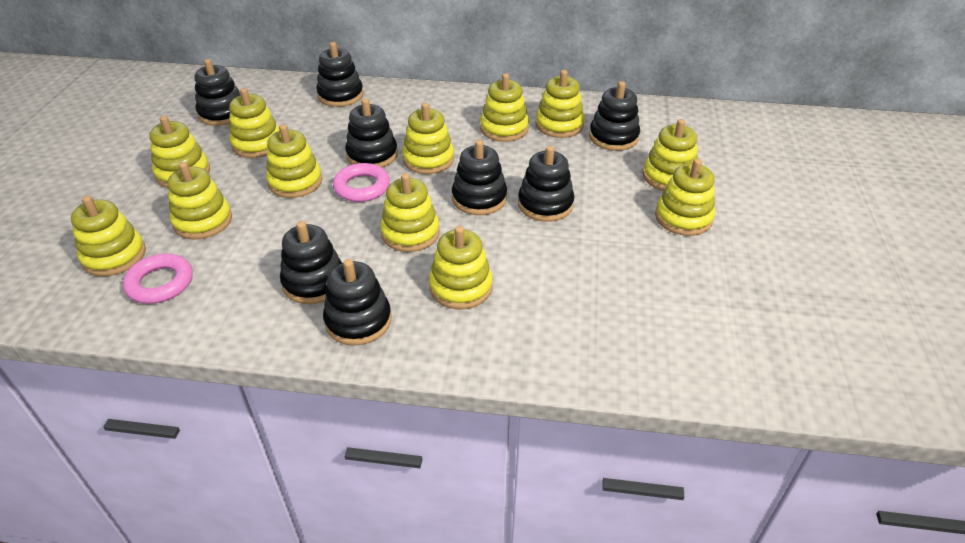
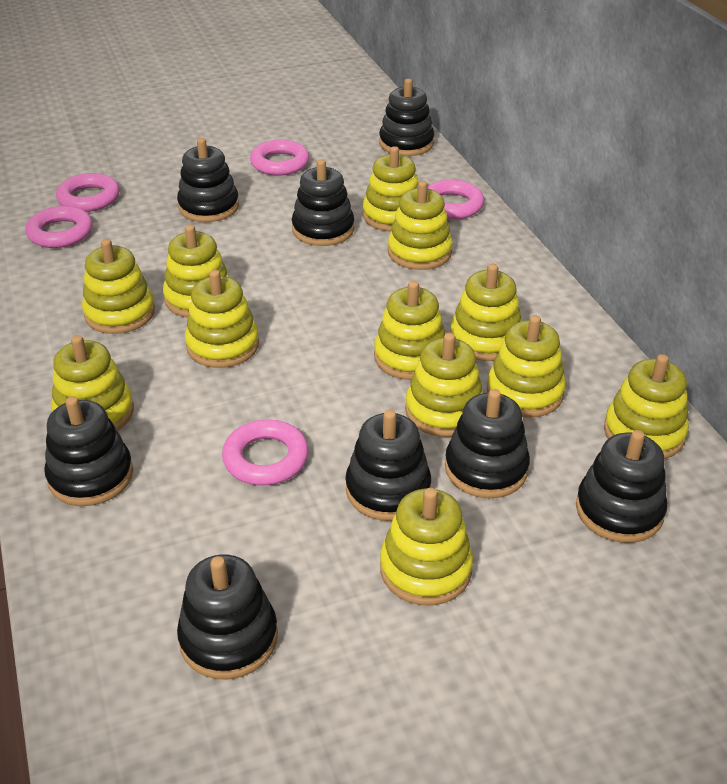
pink ring: 2 -> 5

